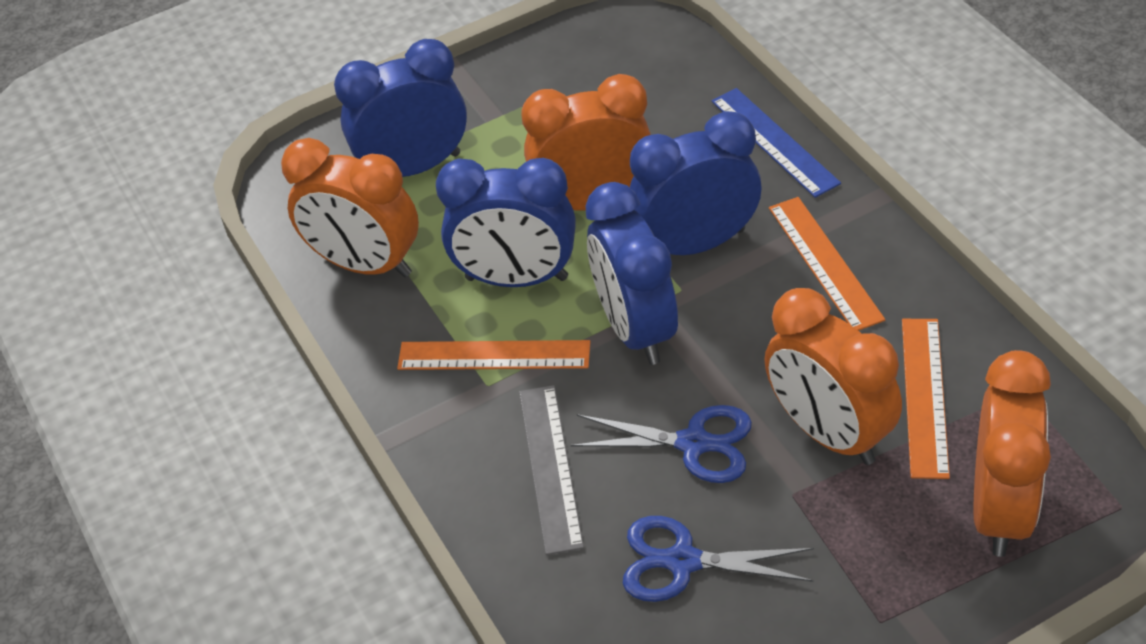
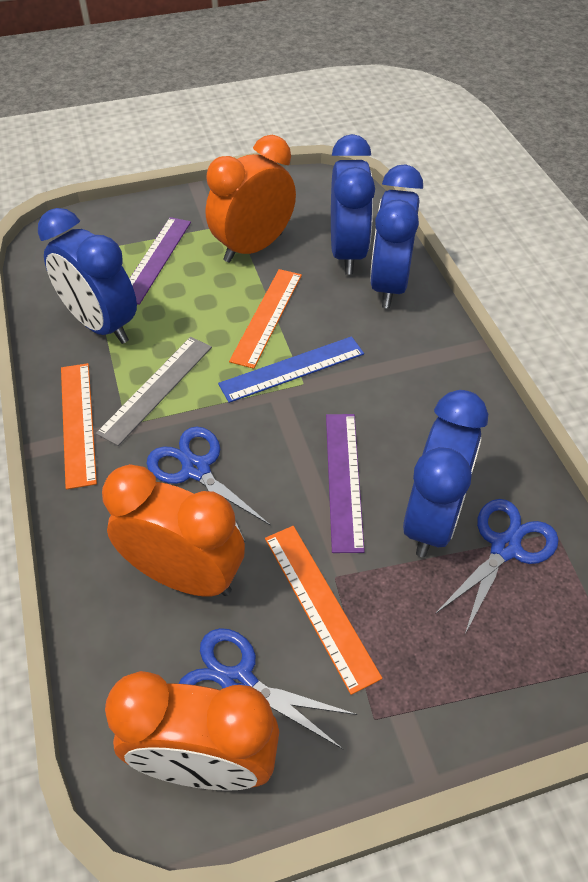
blue scissors: 2 -> 3
orange clock: 4 -> 3
purple ruler: 0 -> 2

